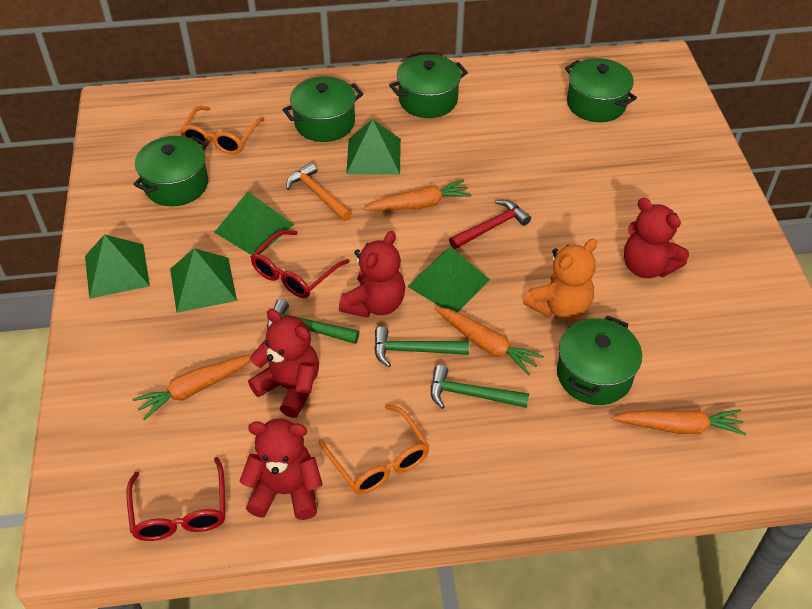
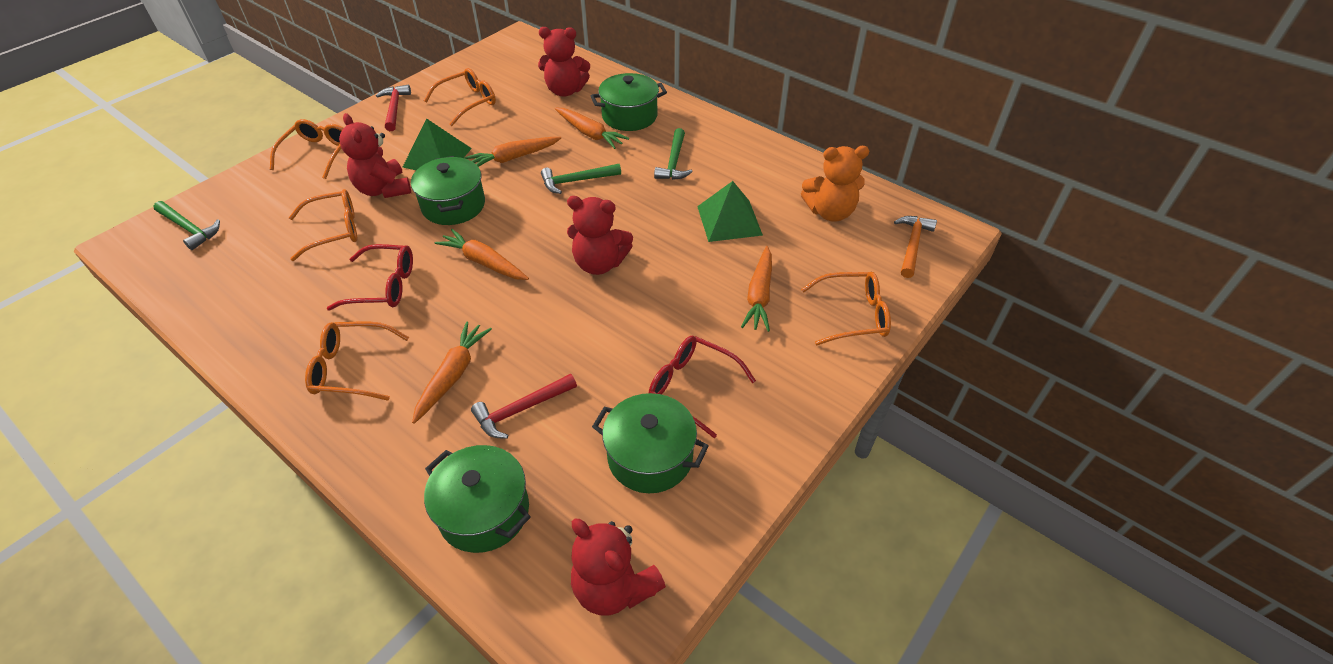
green pot: 5 -> 4
green pyramid: 5 -> 2
orange carrot: 4 -> 5
orange glasses: 2 -> 5
red hammer: 1 -> 2

